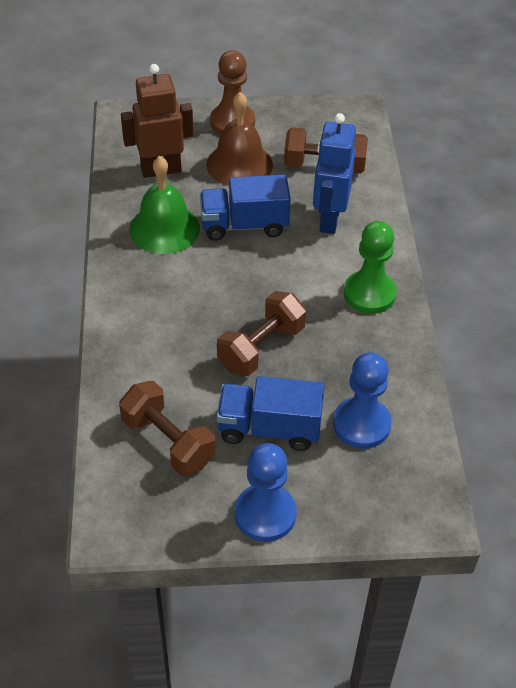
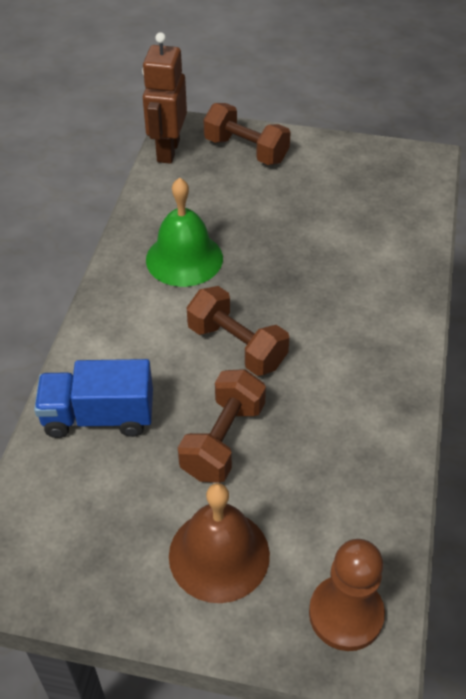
blue pawn: 2 -> 0
blue robot: 1 -> 0
blue truck: 2 -> 1
green pawn: 1 -> 0

